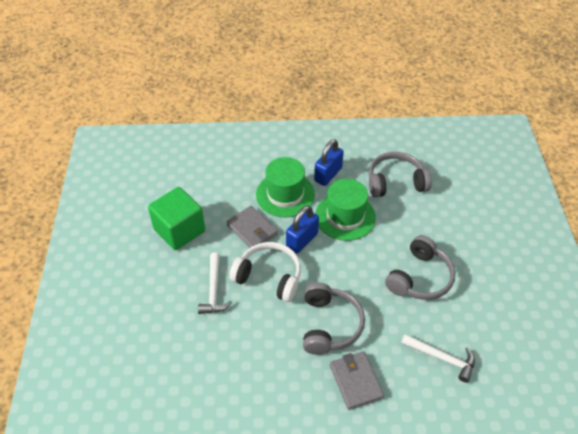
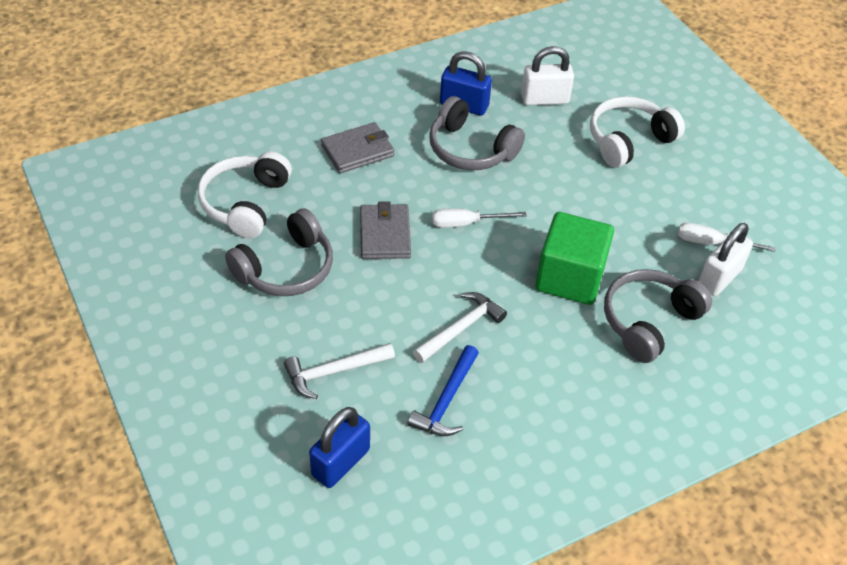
blue hammer: 0 -> 1
green hat: 2 -> 0
white headphones: 1 -> 2
white padlock: 0 -> 2
white screwdriver: 0 -> 2

